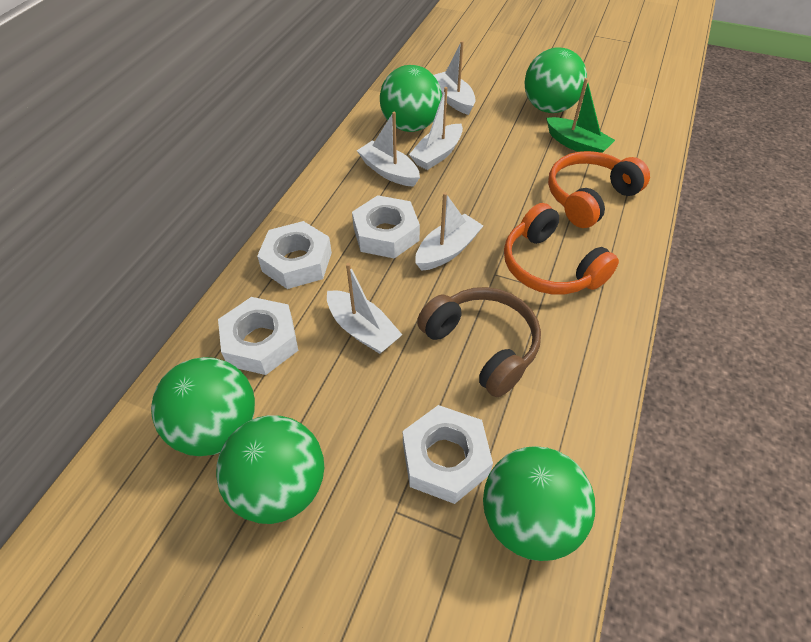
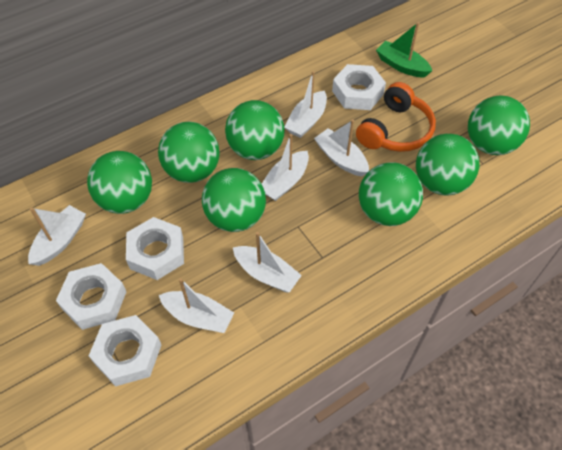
brown headphones: 1 -> 0
green ball: 5 -> 7
orange headphones: 2 -> 1
white boat: 5 -> 6

